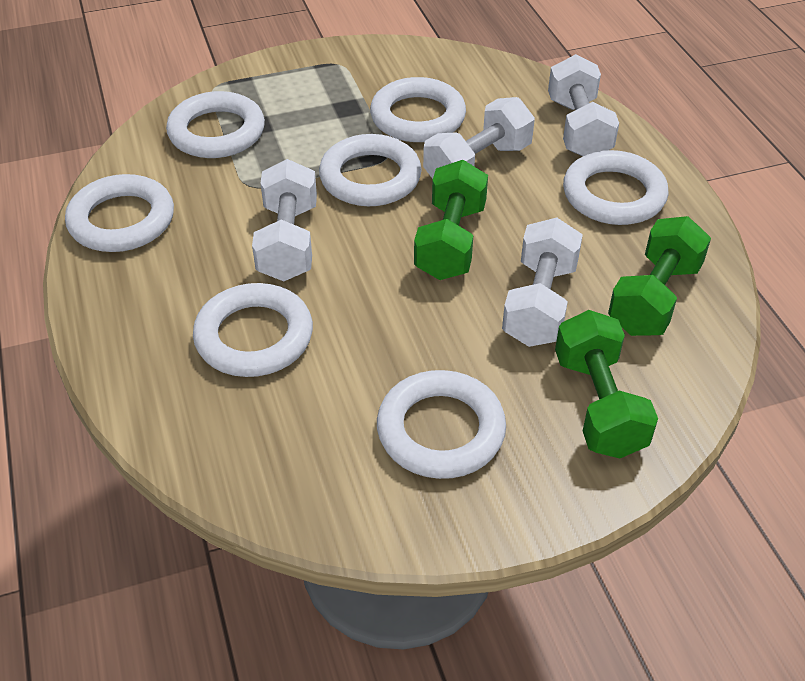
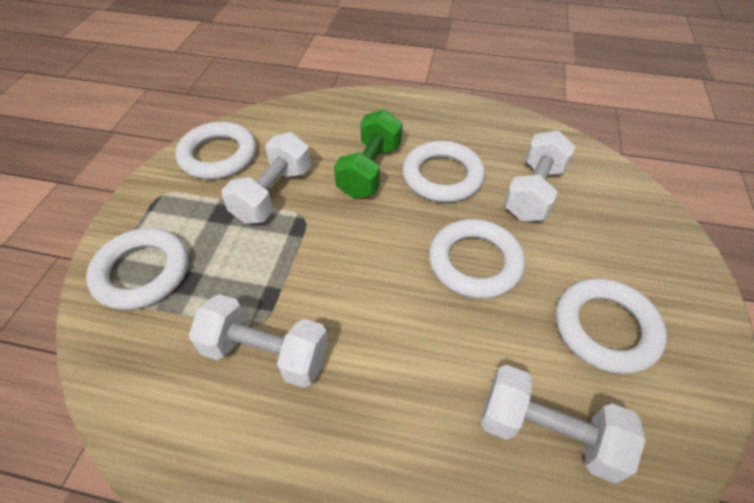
green dumbbell: 3 -> 1
white ring: 7 -> 5

